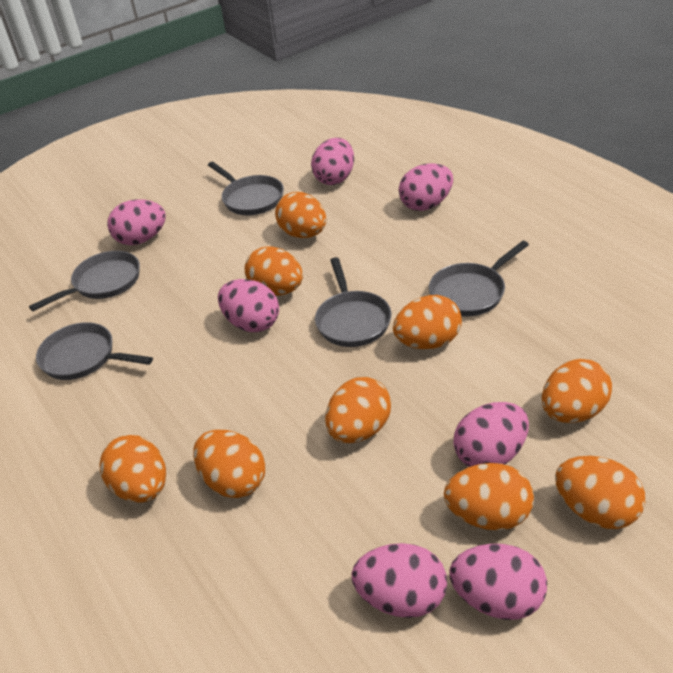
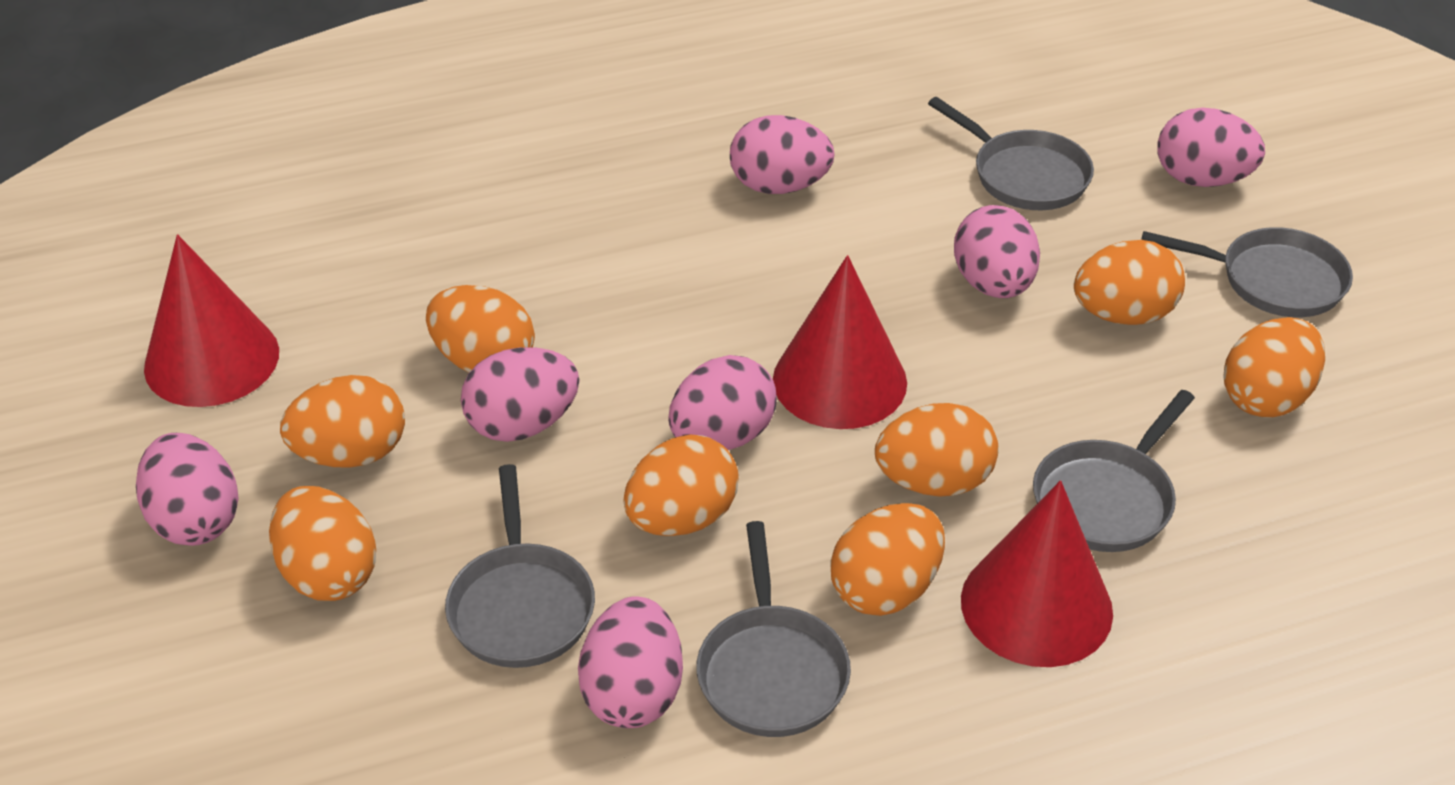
orange egg: 9 -> 8
red cone: 0 -> 3

